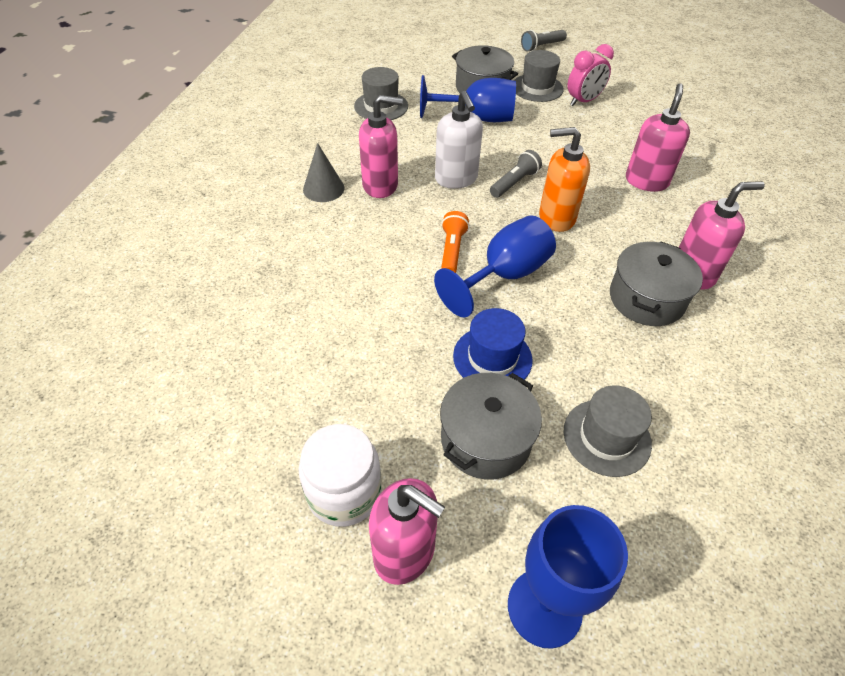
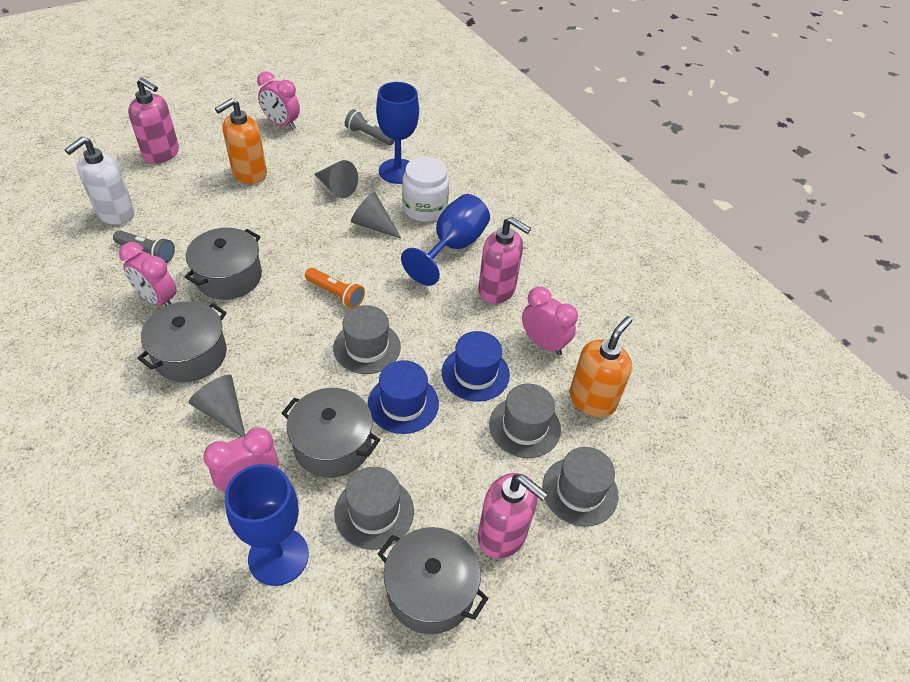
blue hat: 1 -> 2
grey cone: 1 -> 3
grey hat: 3 -> 4
grey pot: 3 -> 4
orange soap dispenser: 1 -> 2
pink clock: 1 -> 4
pink soap dispenser: 4 -> 3

